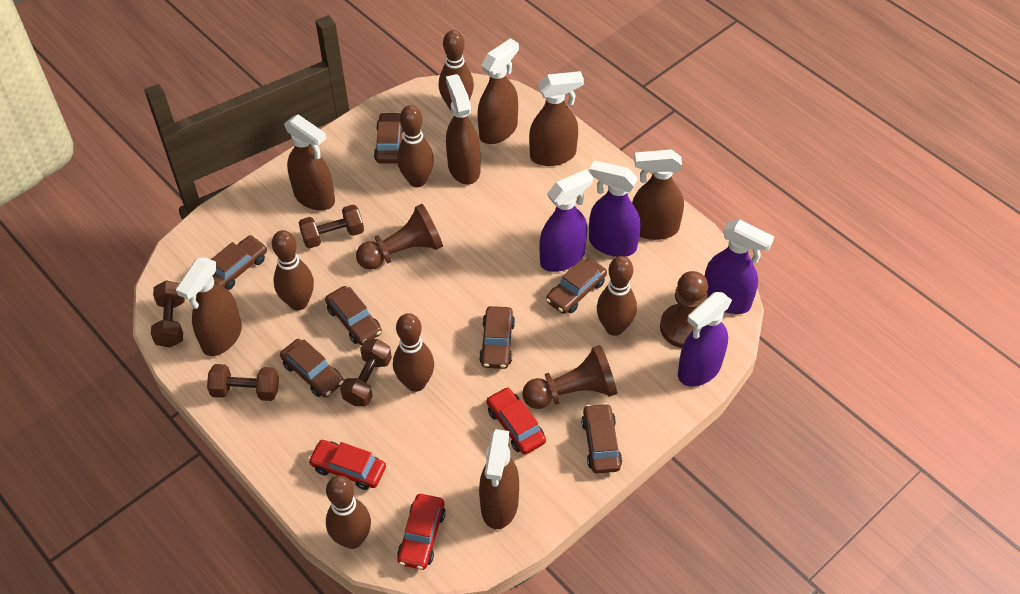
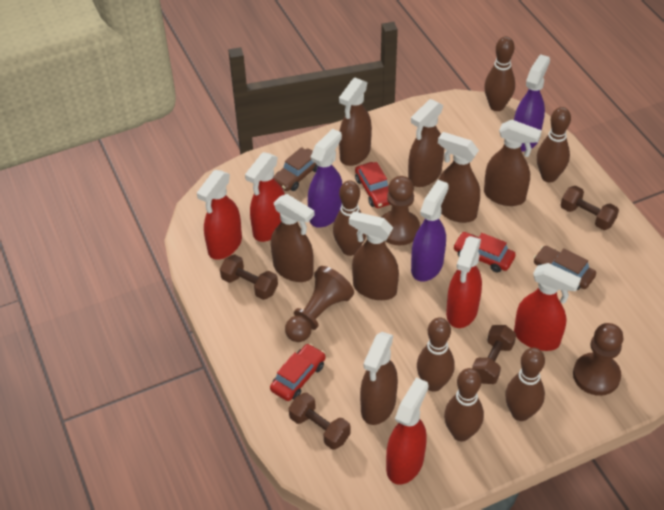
brown car: 7 -> 2
purple spray bottle: 4 -> 3
red spray bottle: 0 -> 5

